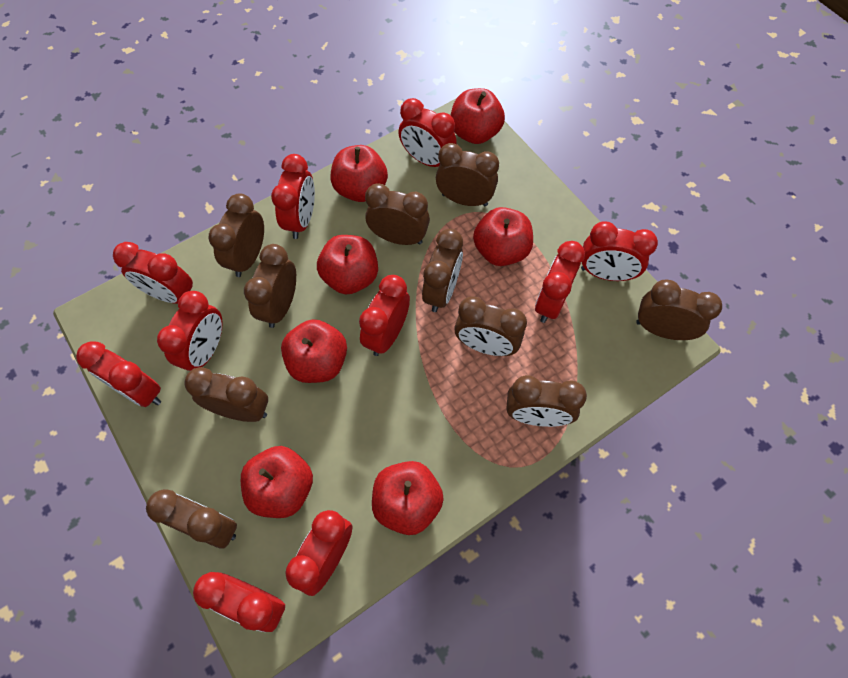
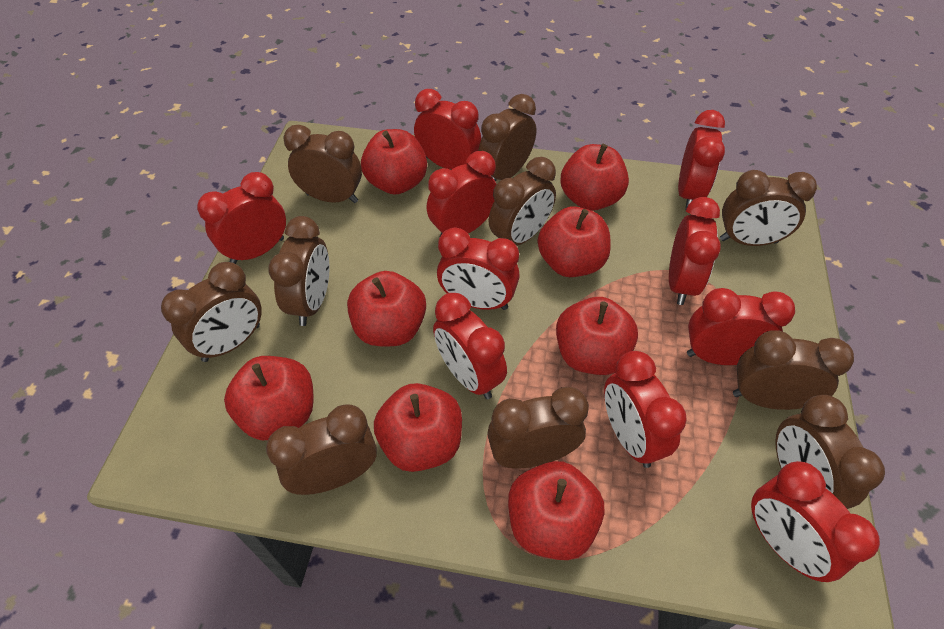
red apple: 7 -> 8

